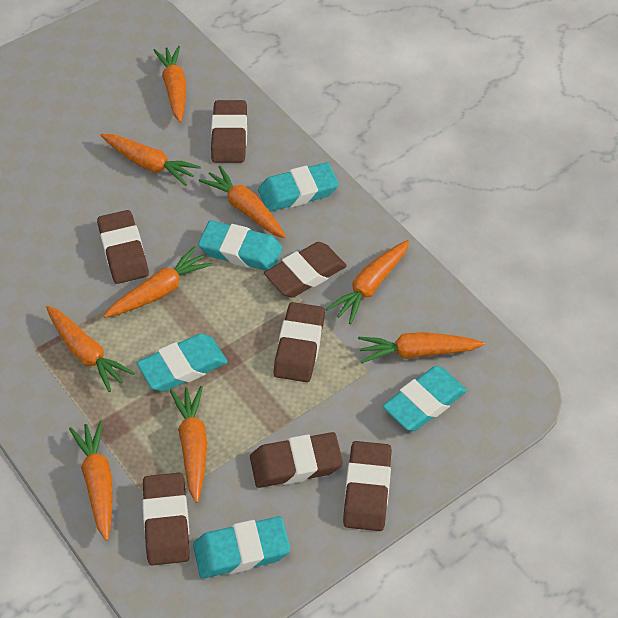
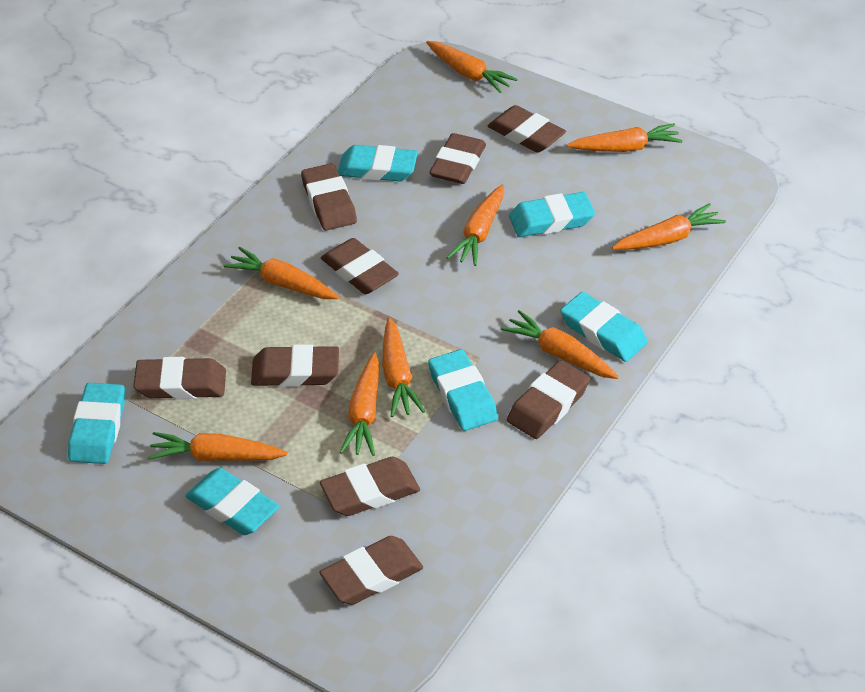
brown eraser: 7 -> 9
turquoise eraser: 5 -> 6

